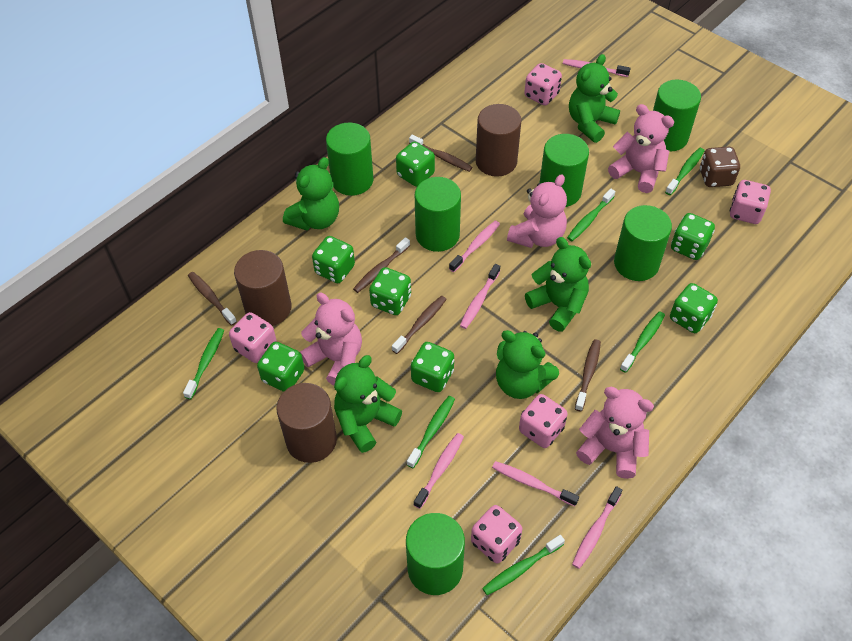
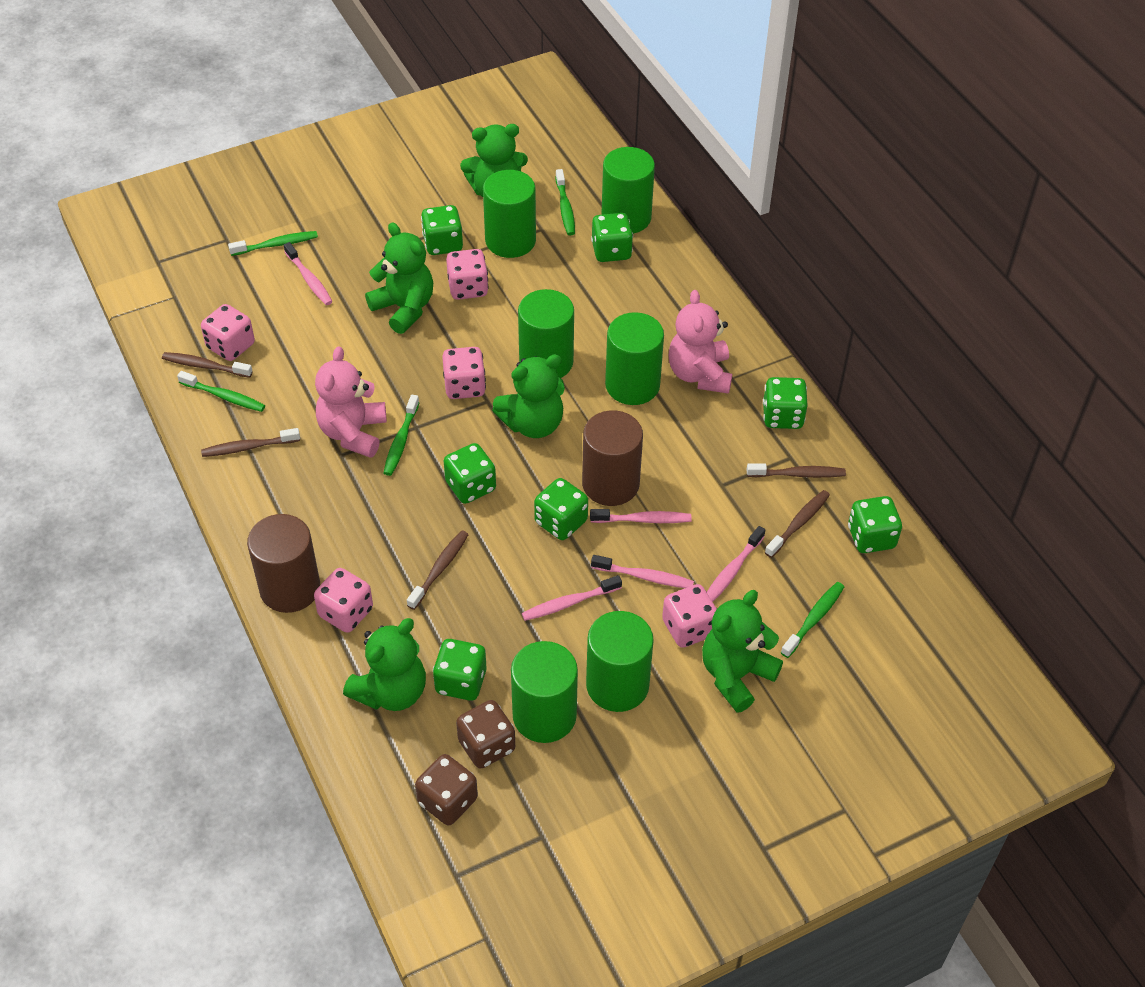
brown cylinder: 3 -> 2
brown dice: 1 -> 2
green toothbrush: 6 -> 5
pink teddy bear: 4 -> 2
pink toothbrush: 6 -> 5

